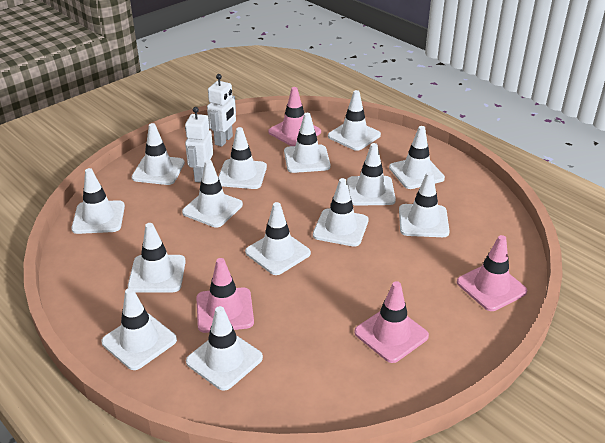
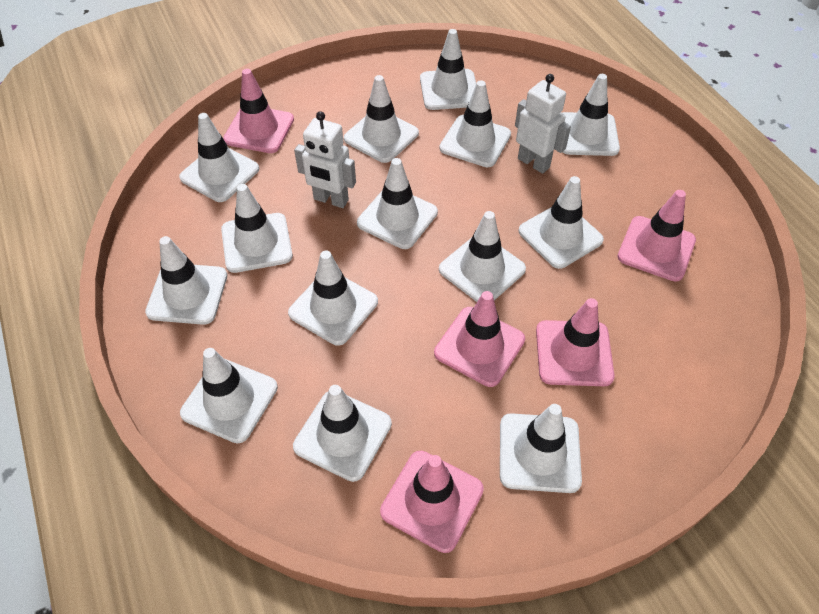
pink traffic cone: 4 -> 5

